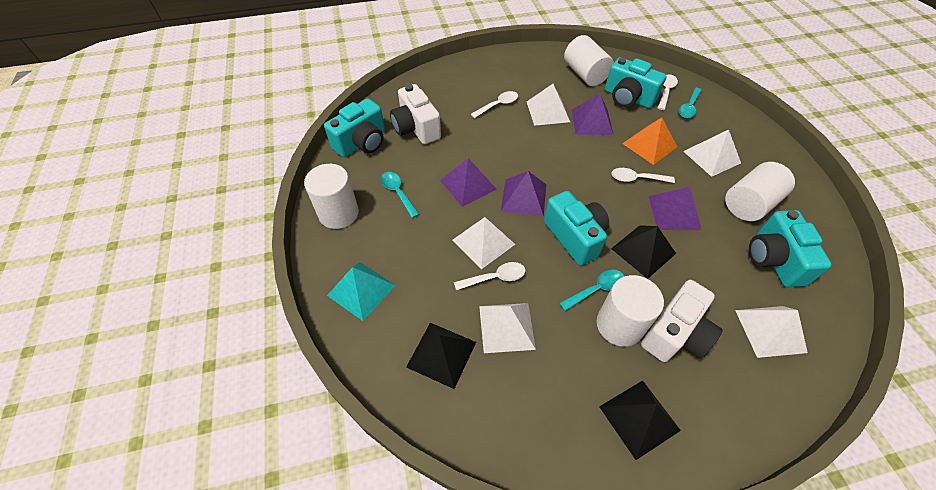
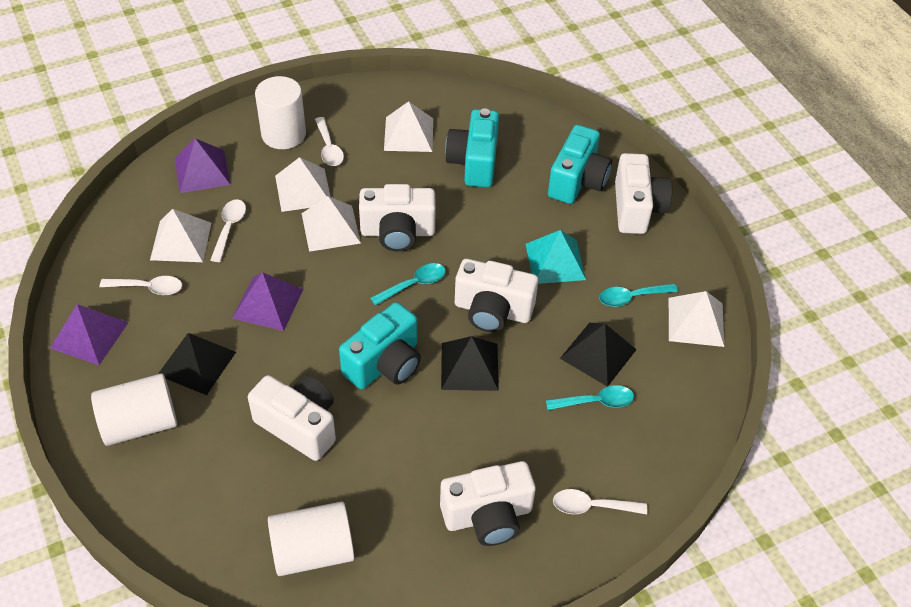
orange pyramid: 1 -> 0
purple pyramid: 4 -> 3
turquoise camera: 4 -> 3
white camera: 2 -> 5
white cylinder: 4 -> 3

